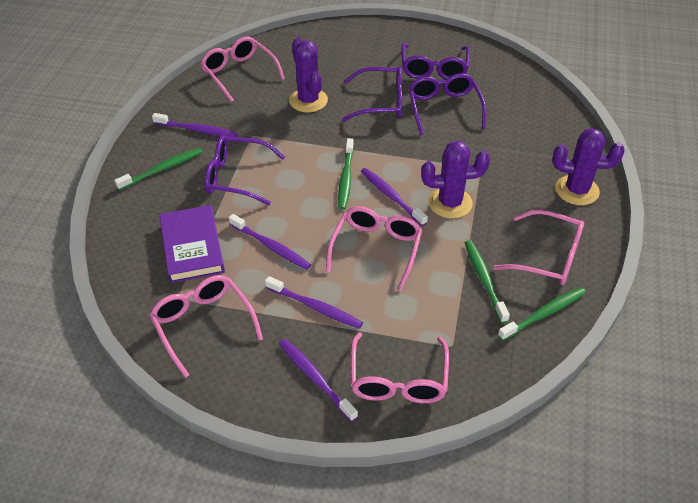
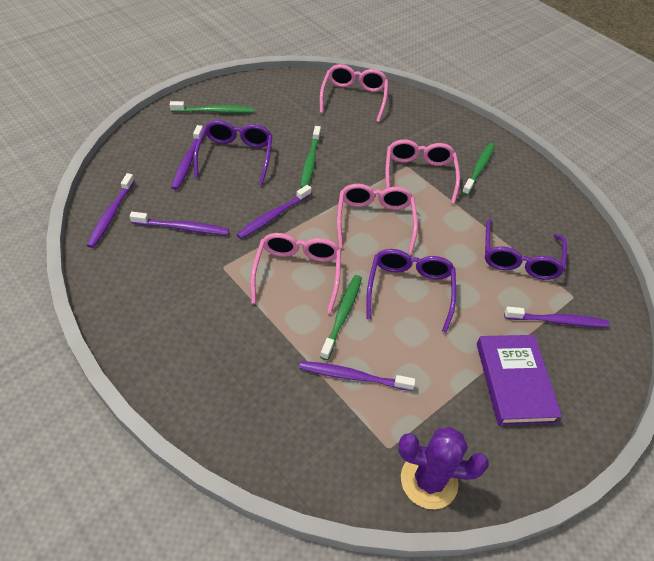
pink glasses: 5 -> 4
purple cactus: 3 -> 1
purple glasses: 4 -> 3
purple toothbrush: 5 -> 6

